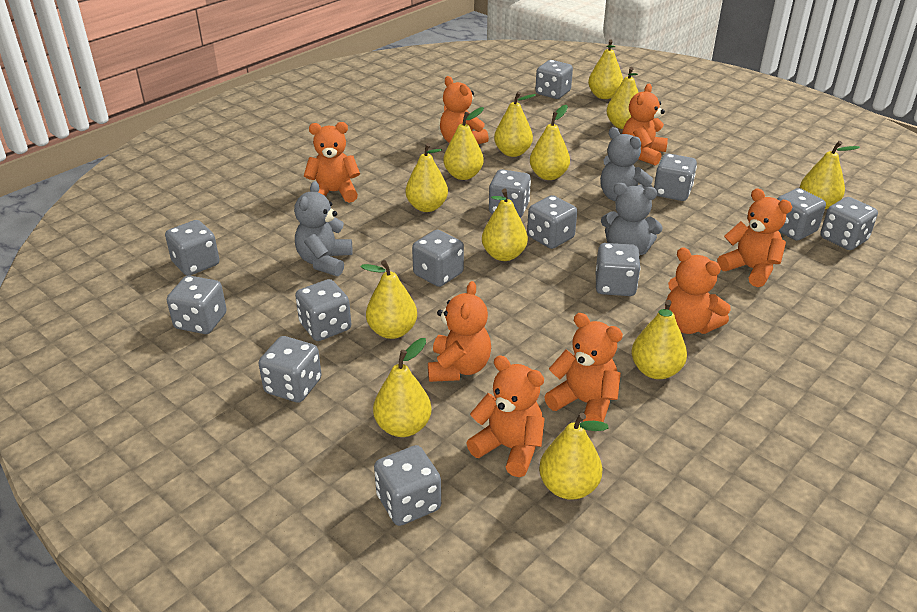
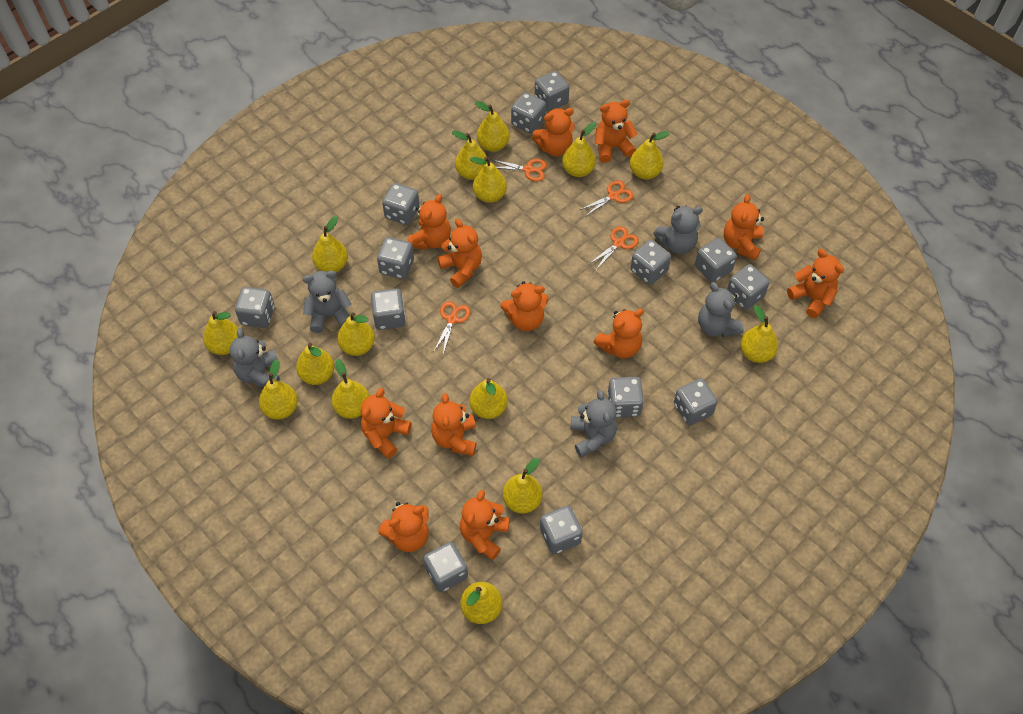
grey teddy bear: 3 -> 5
orange scissors: 0 -> 4
orange teddy bear: 8 -> 12
yellow pear: 12 -> 15

